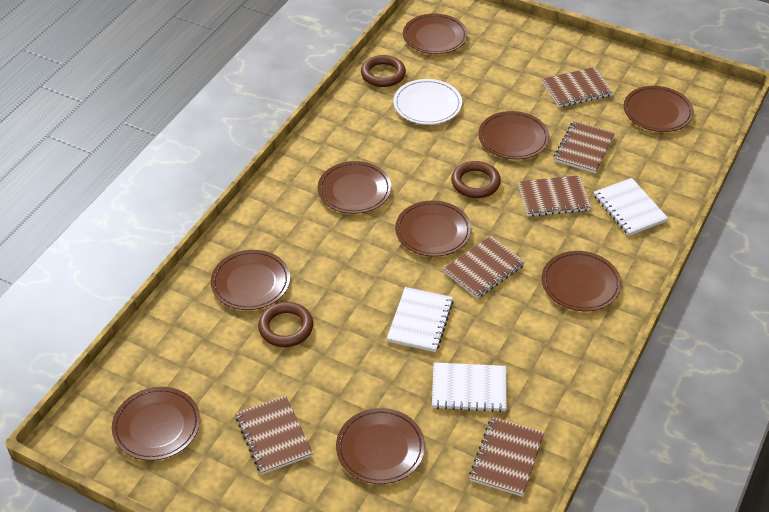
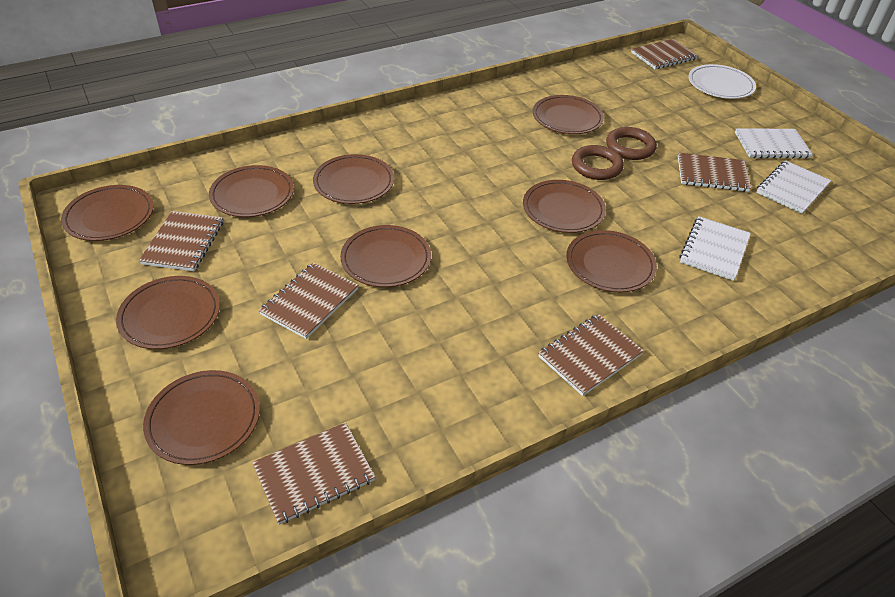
brown ring: 3 -> 2

